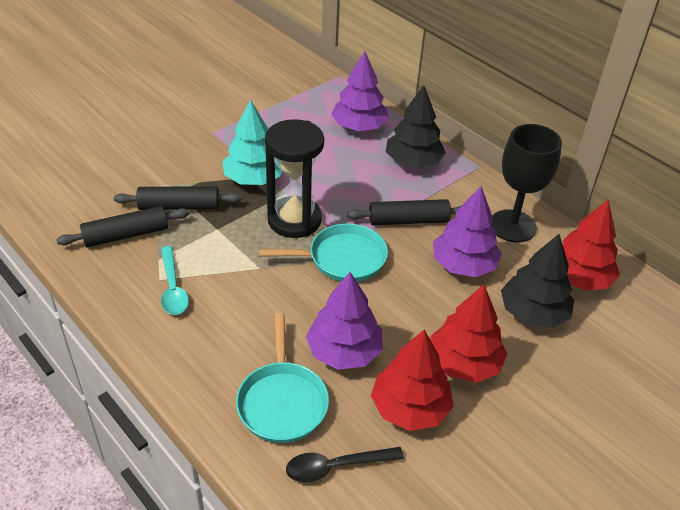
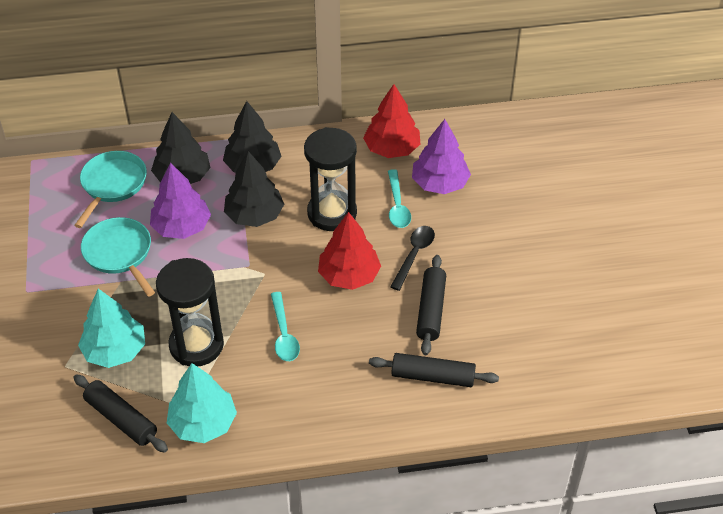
black goblet: 1 -> 0
black hourglass: 1 -> 2
black tree: 2 -> 3
purple tree: 3 -> 2
red tree: 3 -> 2
turquoise spoon: 1 -> 2
turquoise tree: 1 -> 2

